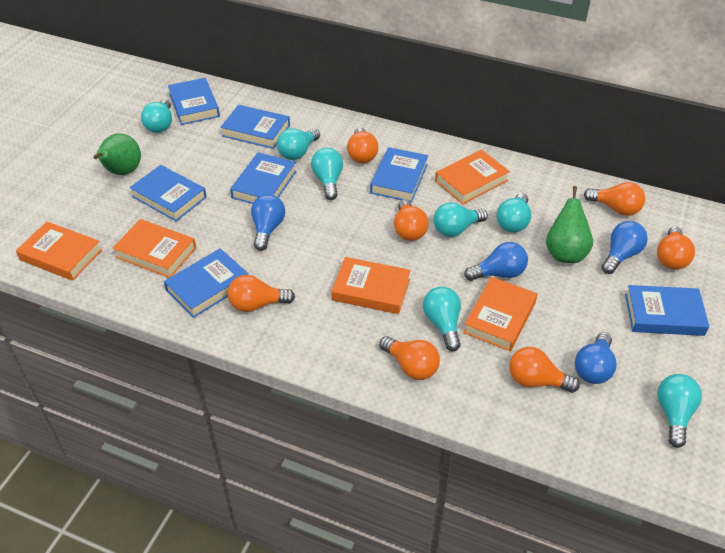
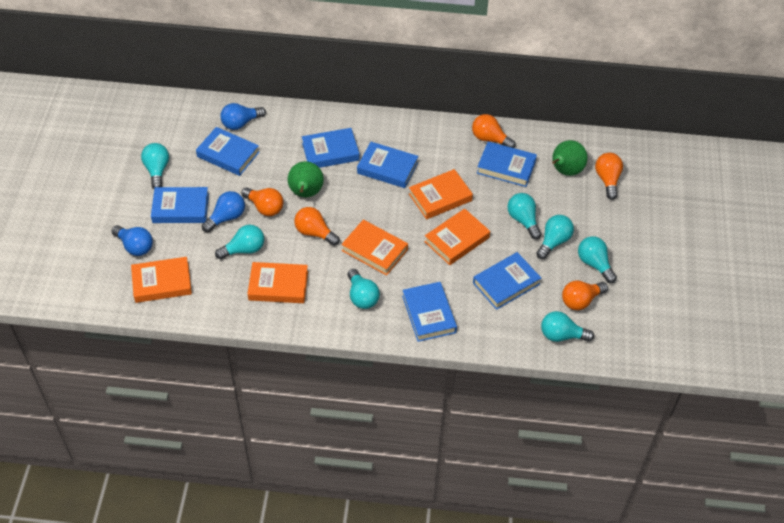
blue light bulb: 4 -> 3
orange light bulb: 7 -> 5

